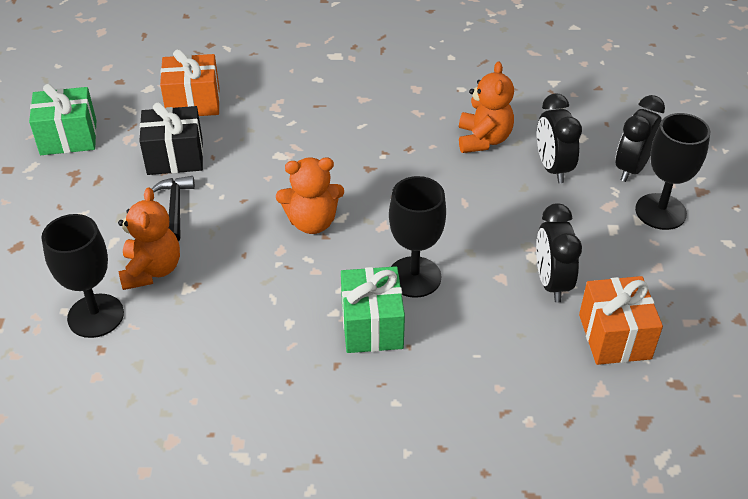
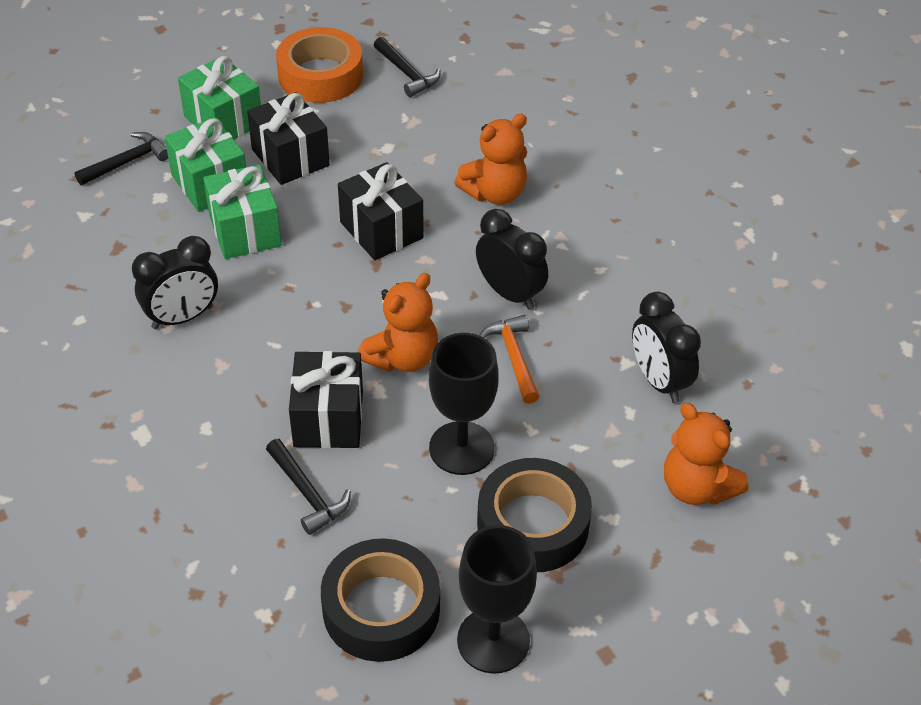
black gift: 1 -> 3
black goblet: 3 -> 2
black hammer: 1 -> 3
black tape: 0 -> 2
green gift: 2 -> 3
orange gift: 2 -> 0
orange hammer: 0 -> 1
orange tape: 0 -> 1

